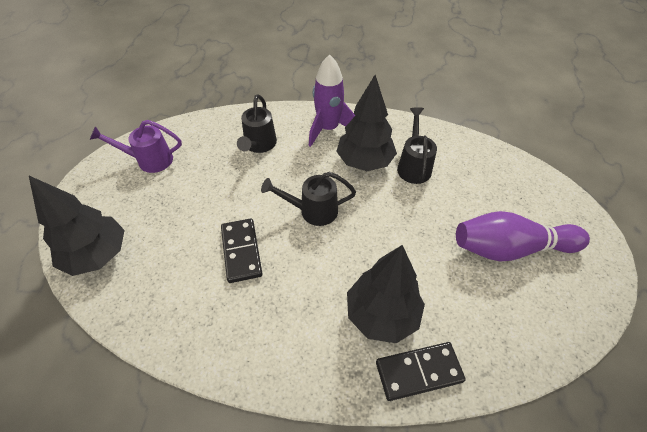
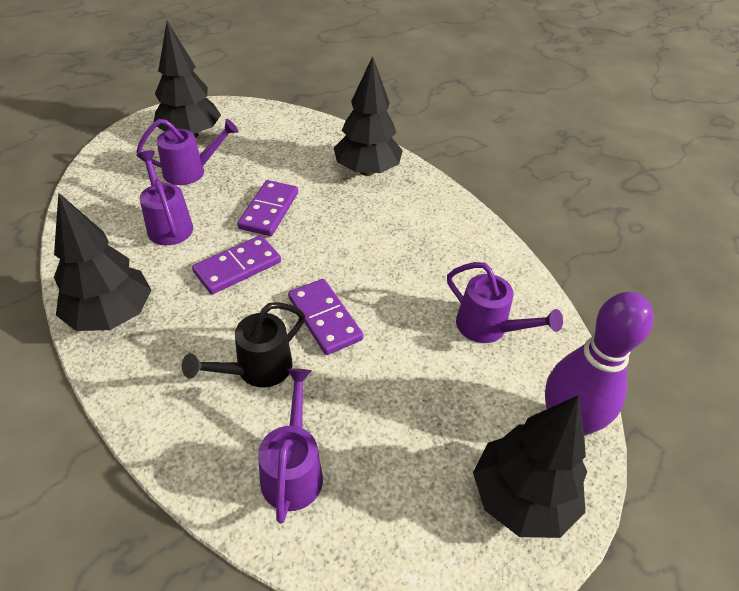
black domino: 2 -> 0
black tree: 3 -> 4
black watering can: 3 -> 1
purple domino: 0 -> 3
purple rocket: 1 -> 0
purple watering can: 1 -> 4

